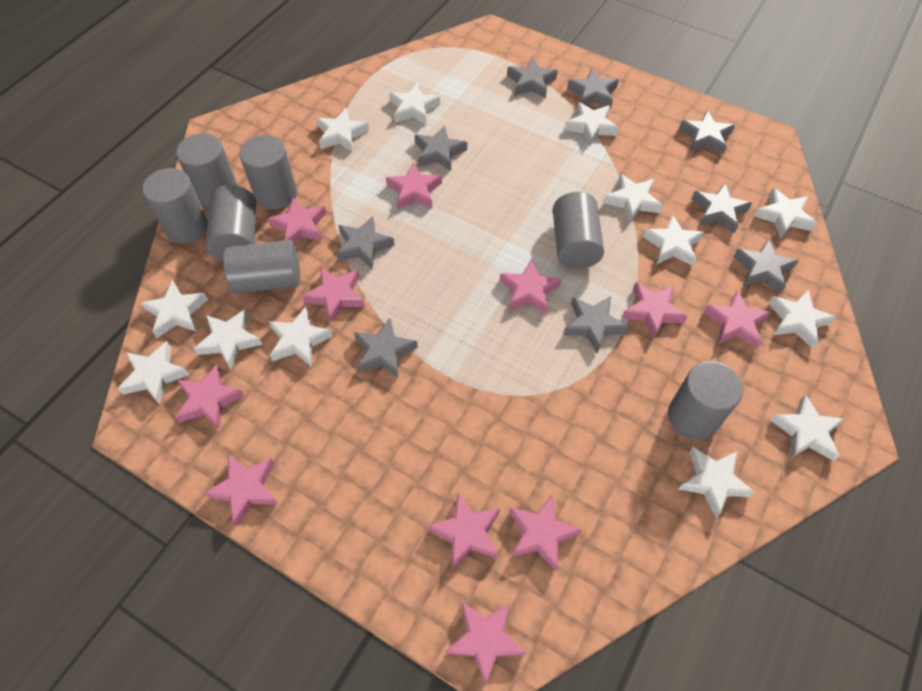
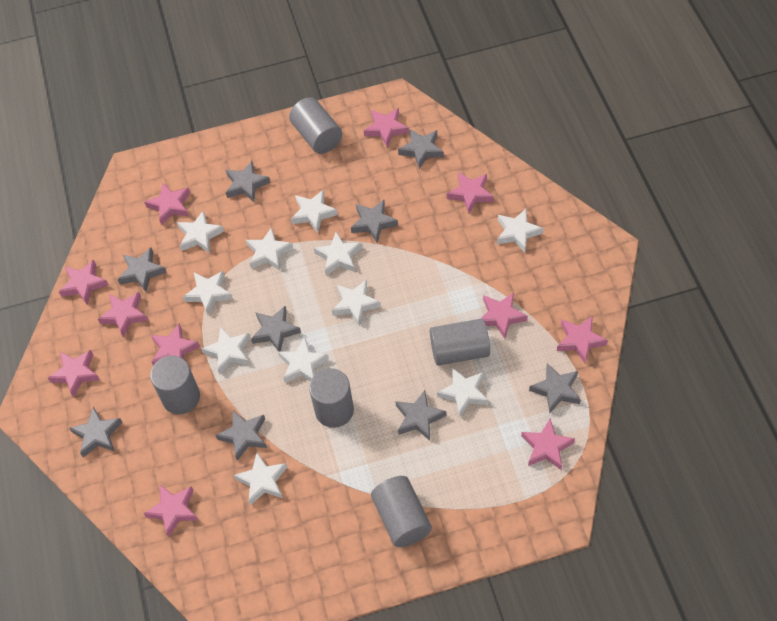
grey cylinder: 7 -> 5
white star: 13 -> 11

